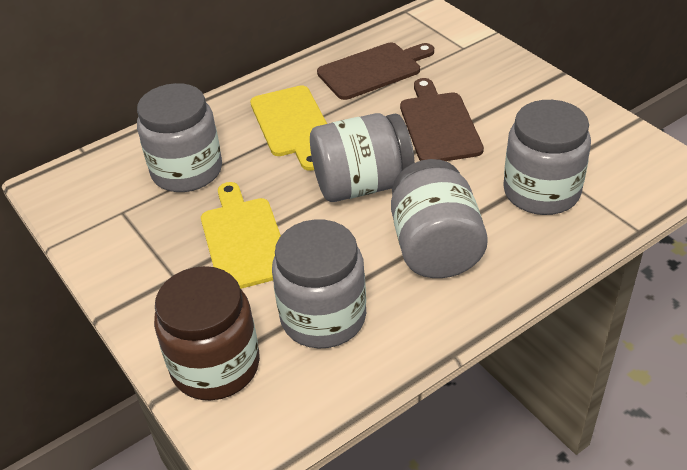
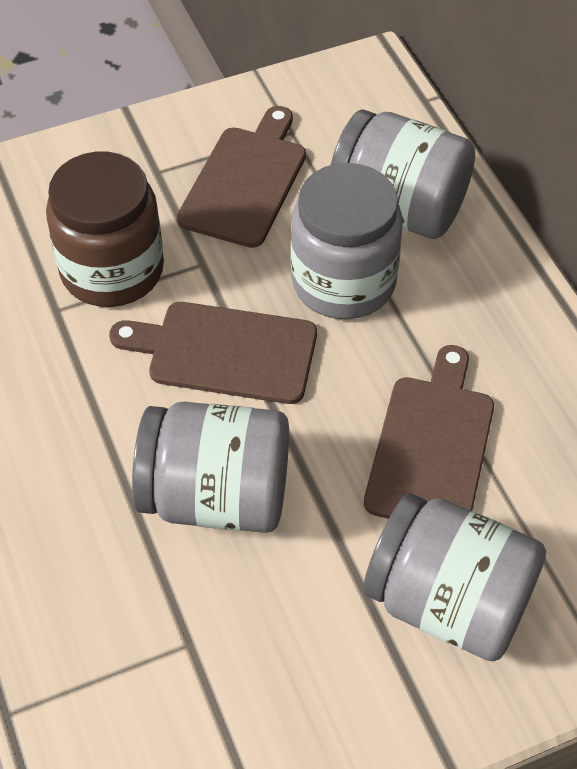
brown cutting board: 2 -> 3
grey jar: 5 -> 4
yellow cutting board: 2 -> 0

